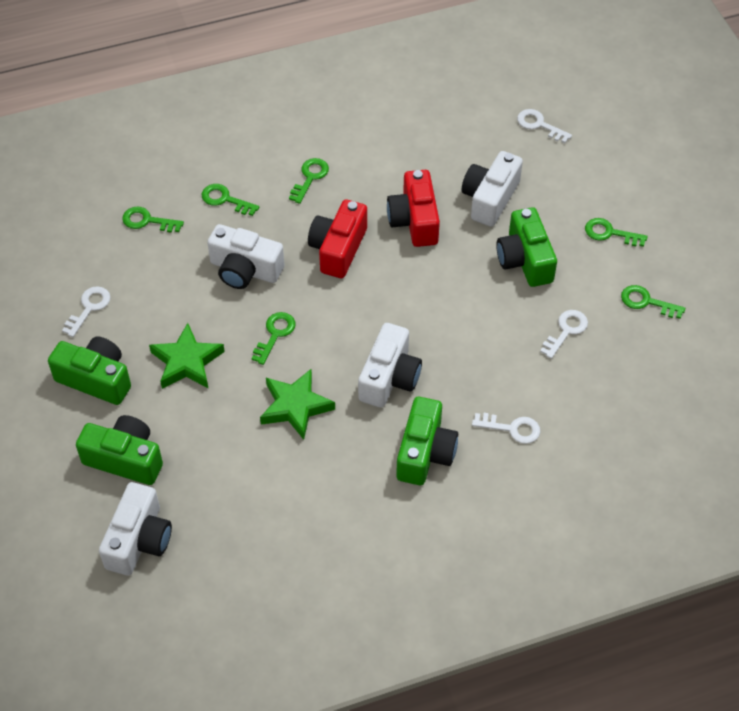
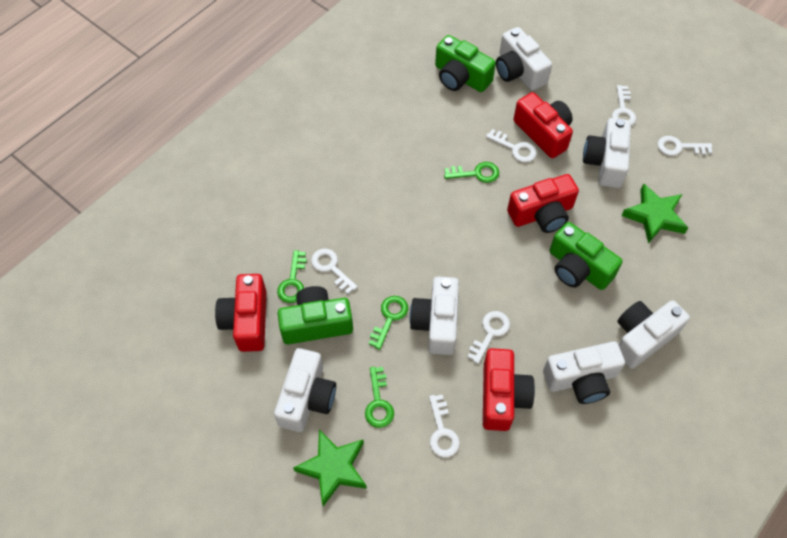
green camera: 4 -> 3
green key: 6 -> 4
red camera: 2 -> 4
white camera: 4 -> 6
white key: 4 -> 6

